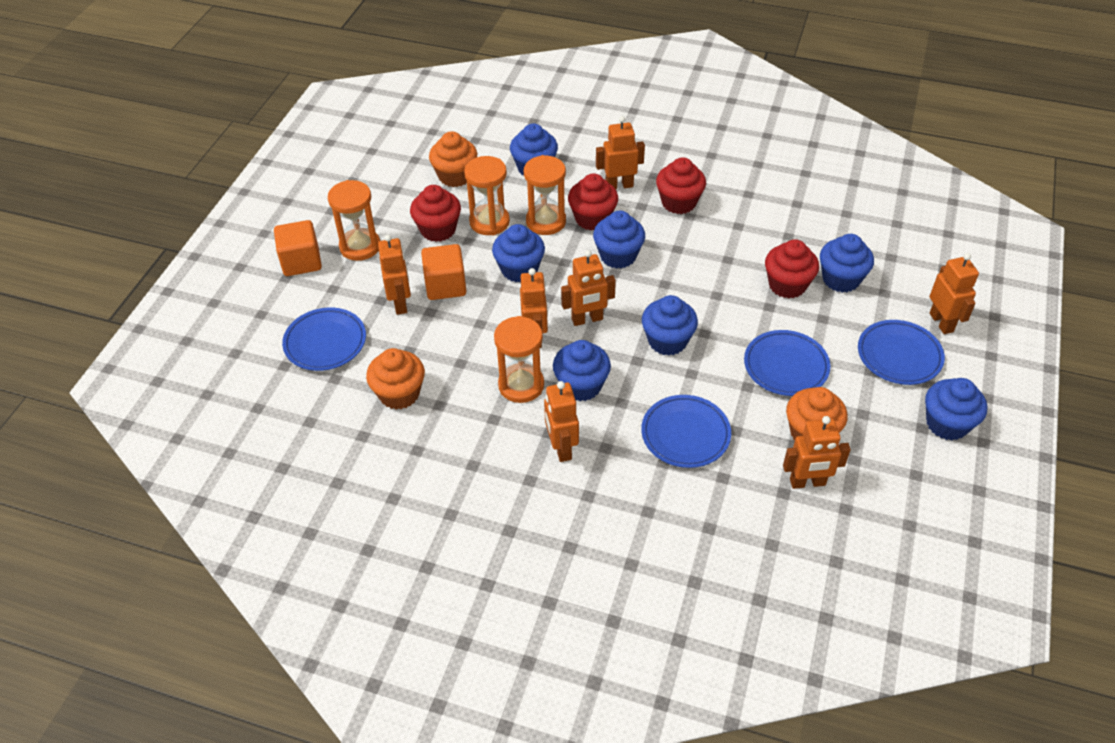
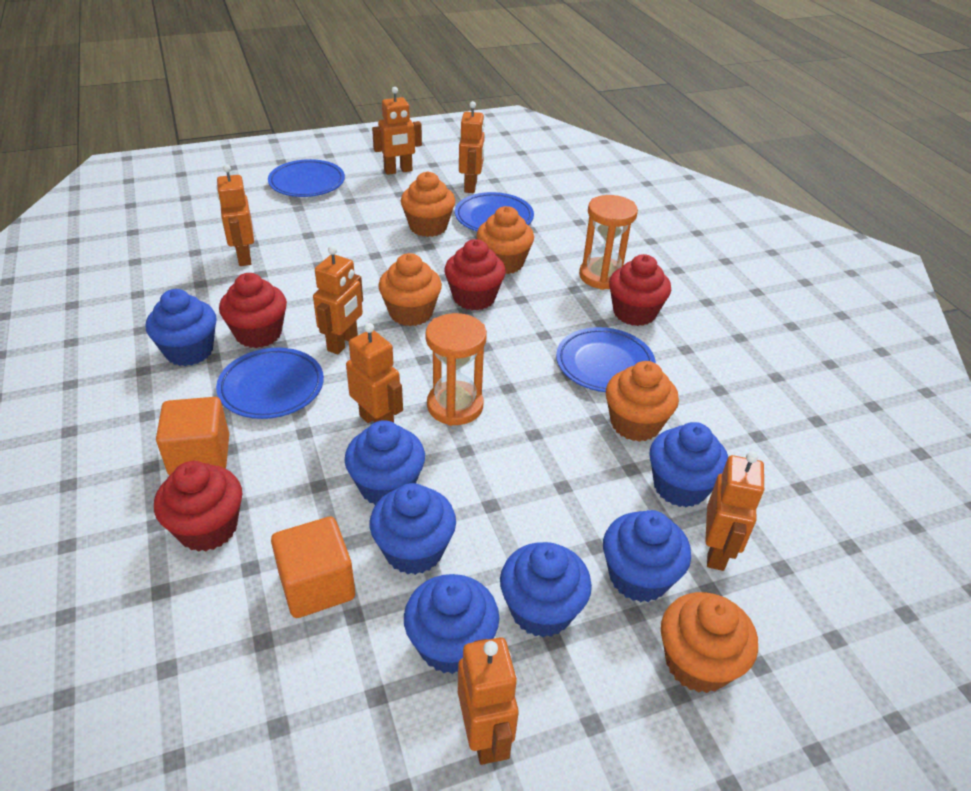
orange cupcake: 3 -> 5
orange hourglass: 4 -> 2

